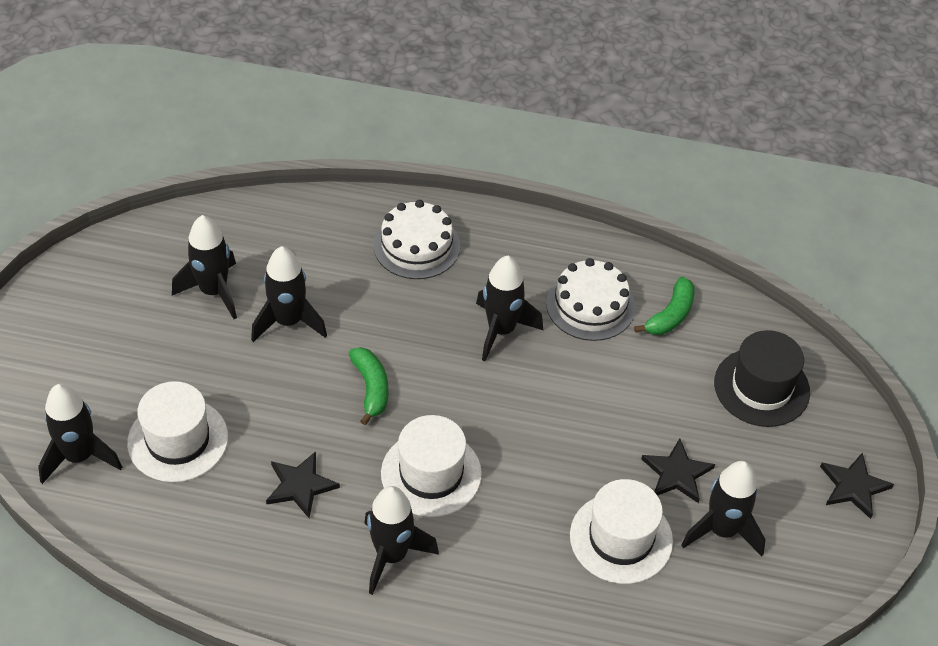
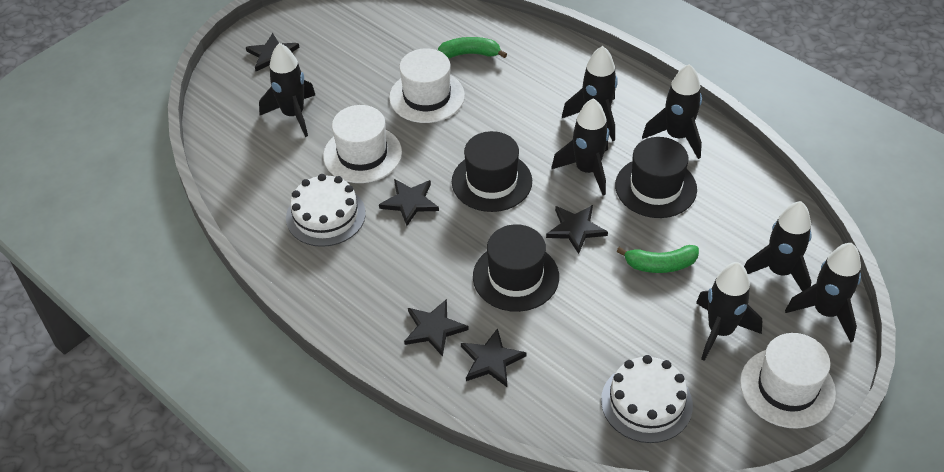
black hat: 1 -> 3
black rocket: 6 -> 7
black star: 3 -> 5

